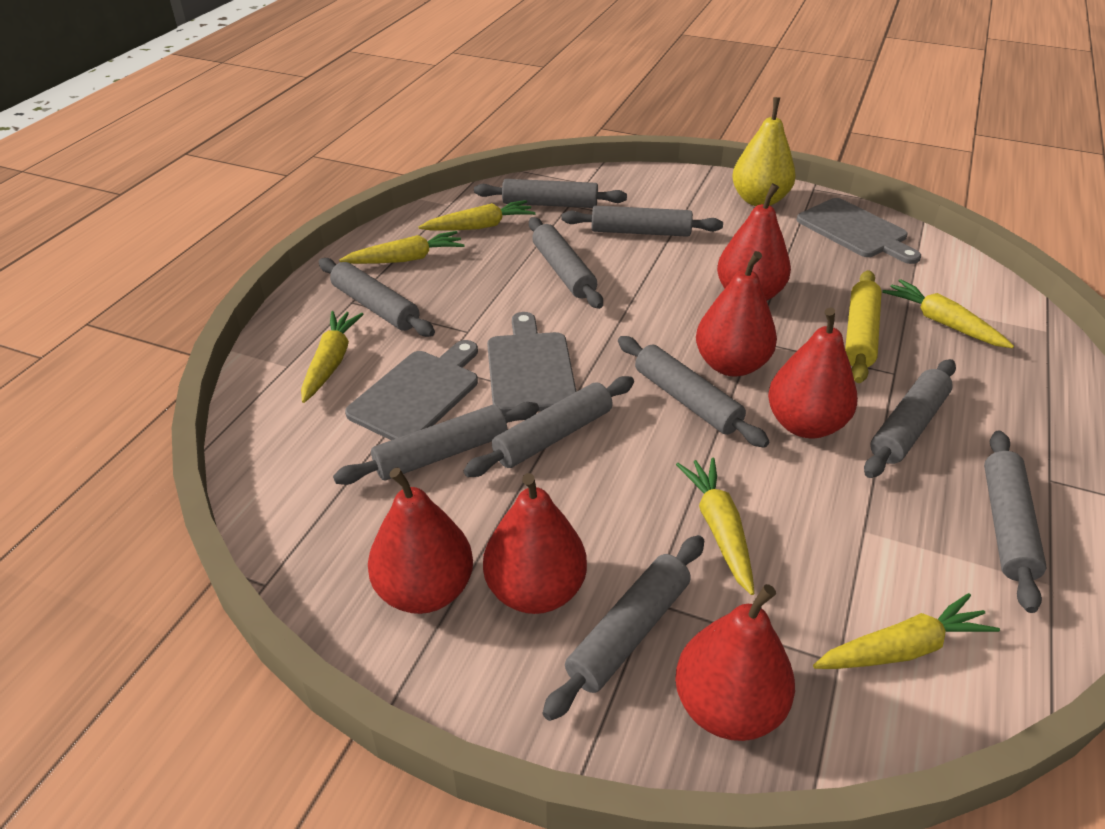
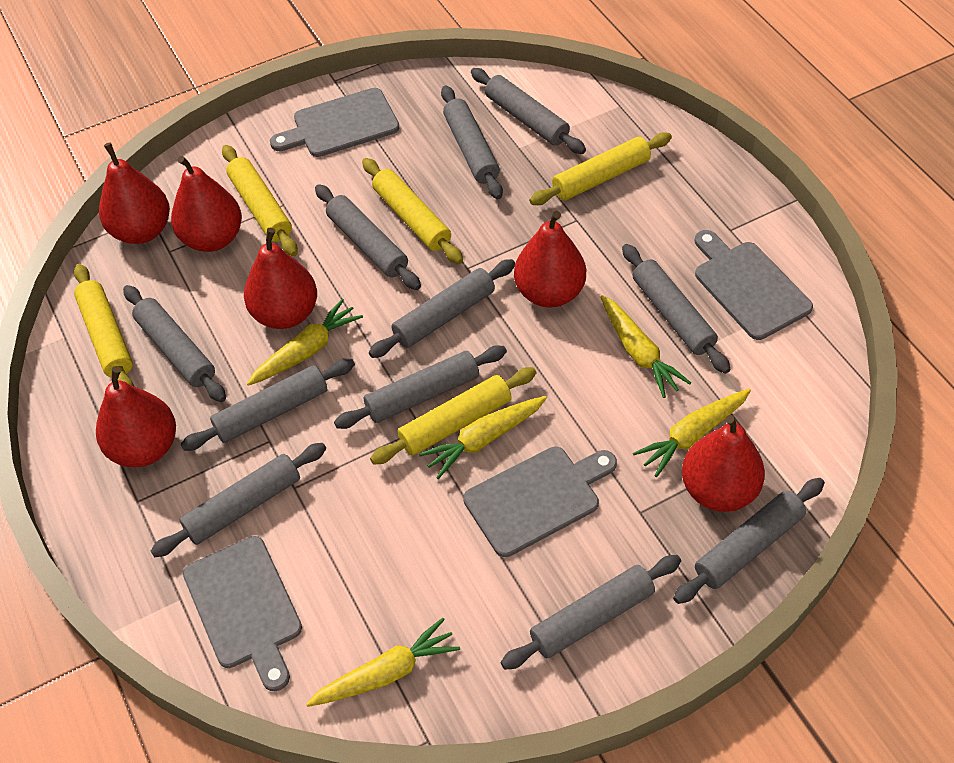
grey cutting board: 3 -> 4
grey rolling pin: 10 -> 11
yellow carrot: 6 -> 5
yellow pear: 1 -> 0
yellow rolling pin: 1 -> 5

